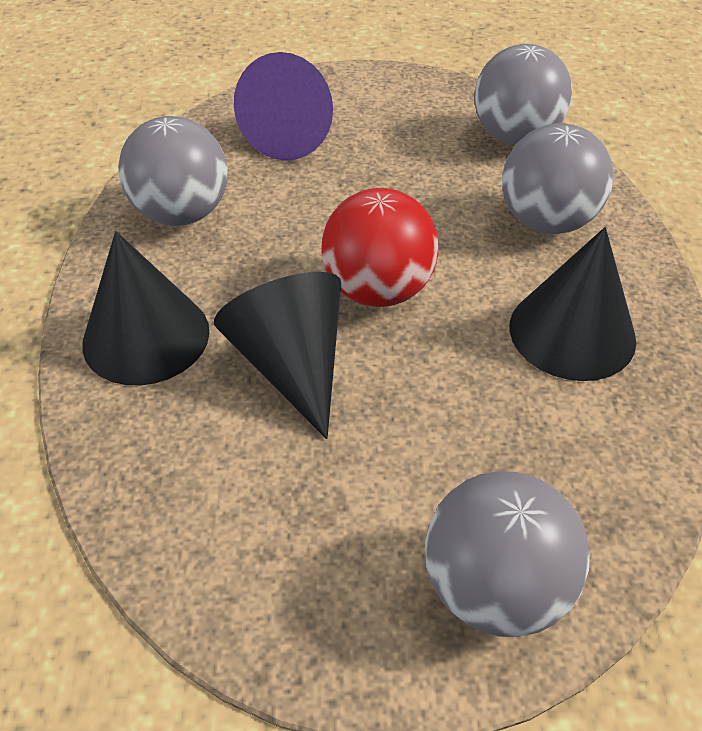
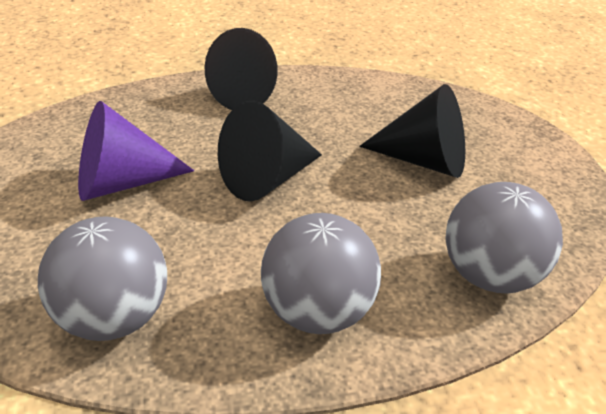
grey ball: 4 -> 3
red ball: 1 -> 0

